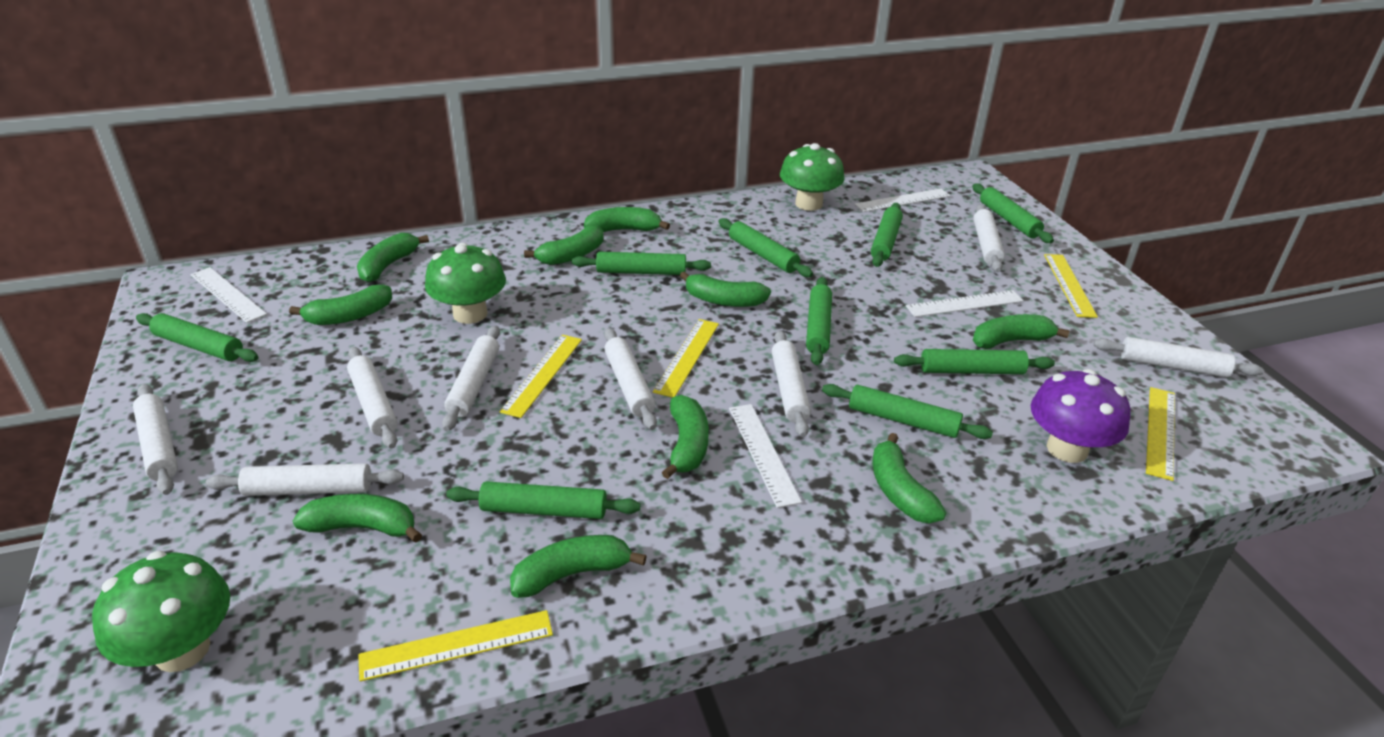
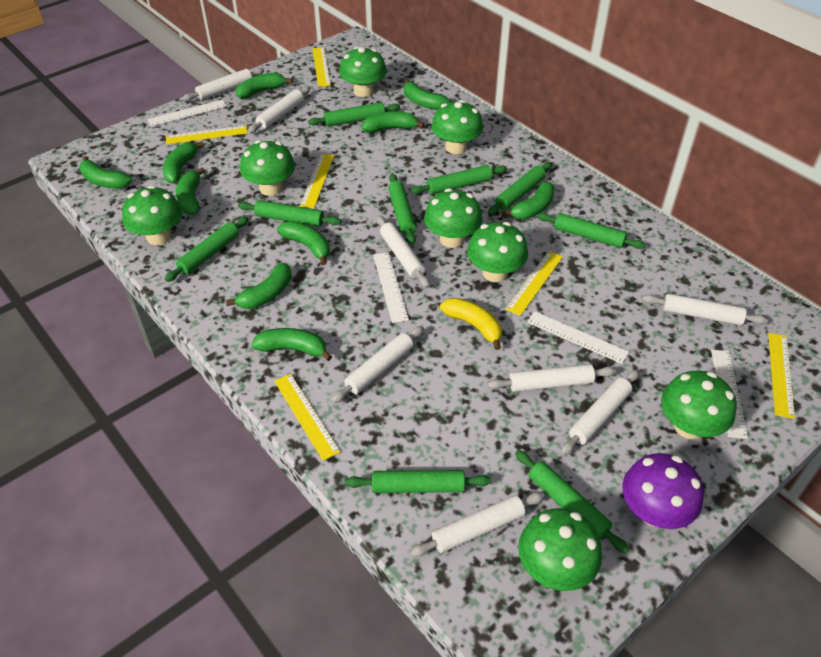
green mushroom: 3 -> 8
yellow banana: 0 -> 1
yellow ruler: 5 -> 6

